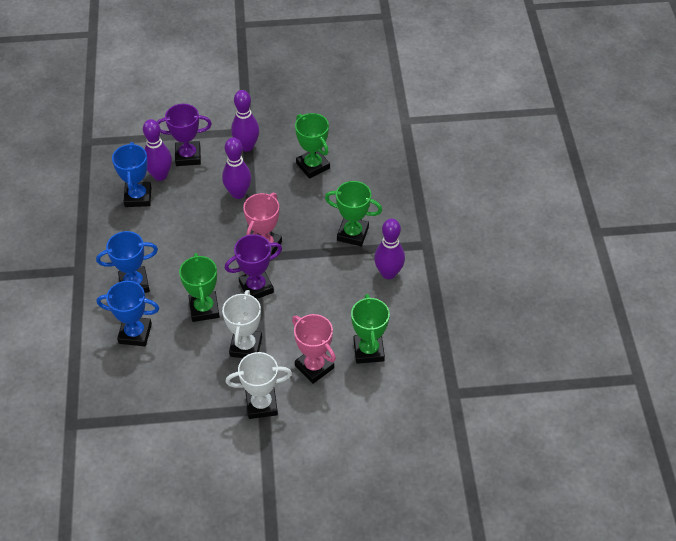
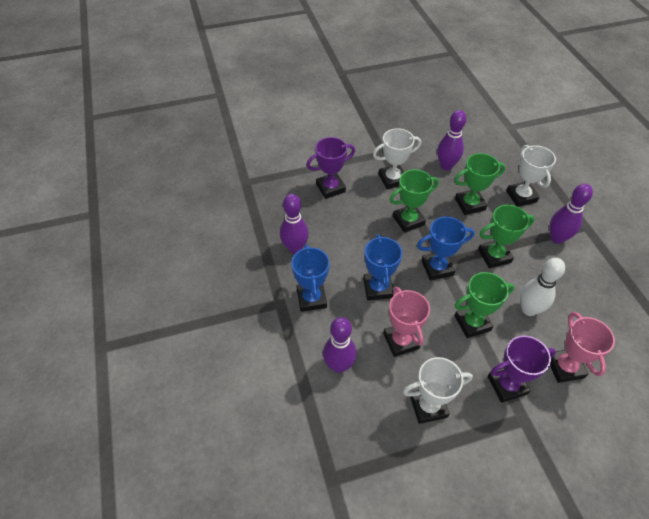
white bowling pin: 0 -> 1
white trophy: 2 -> 3

